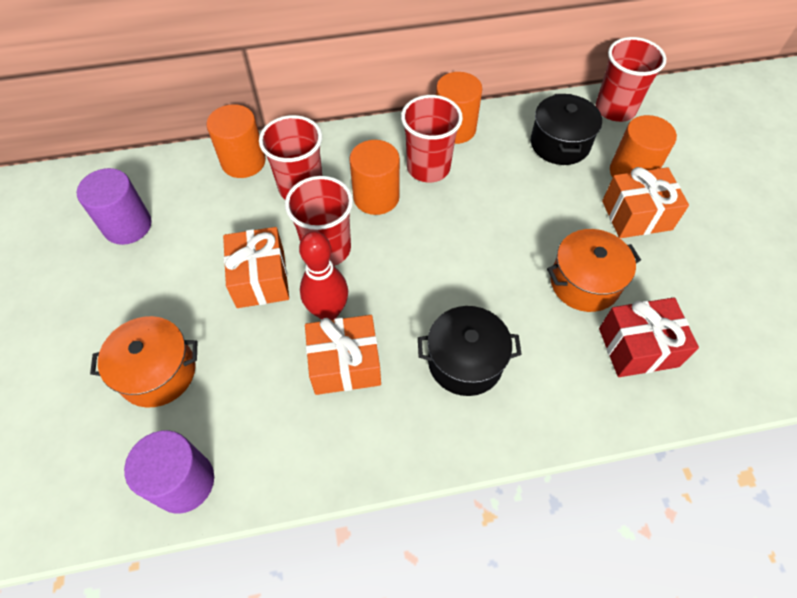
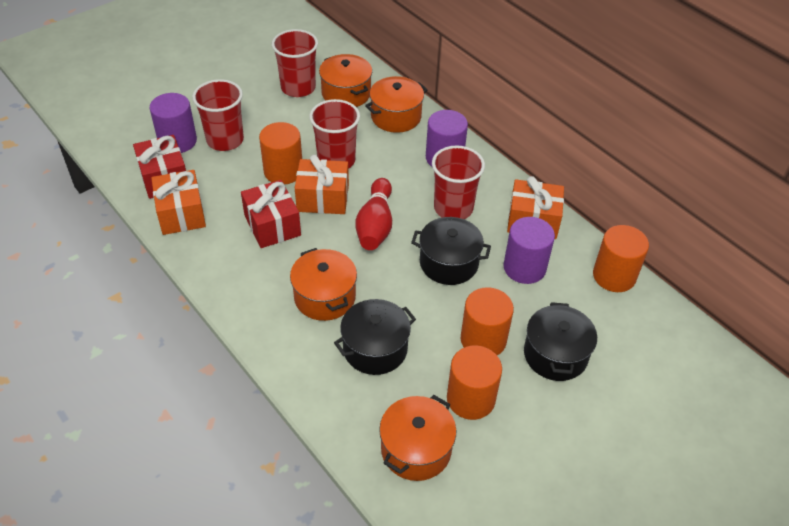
black pot: 2 -> 3
orange pot: 2 -> 4
purple cylinder: 2 -> 3
red gift: 1 -> 2

